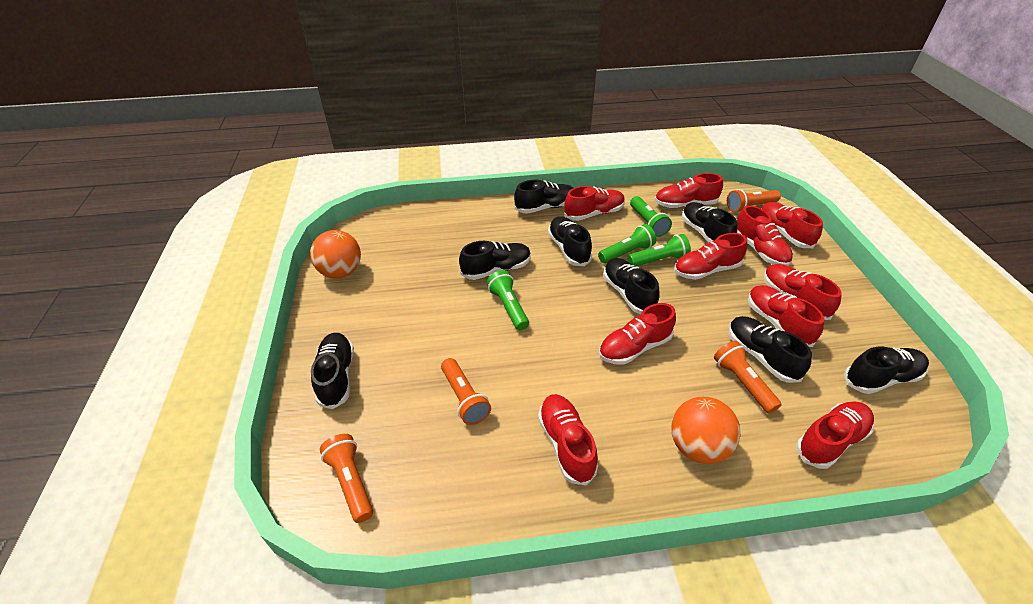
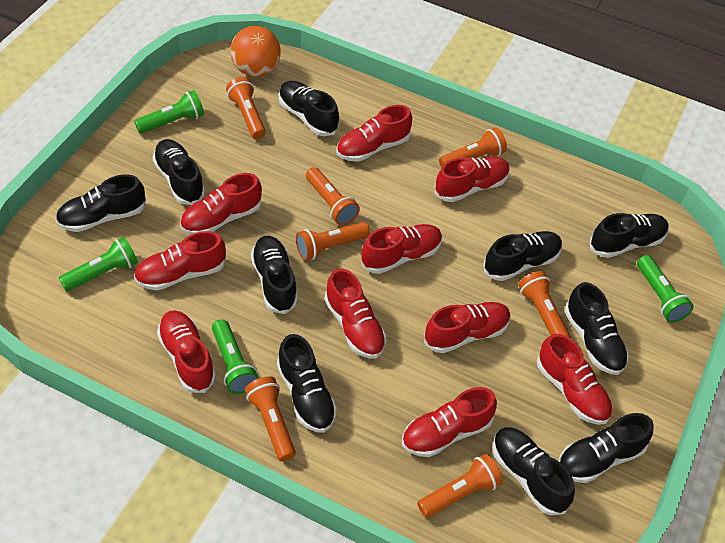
black shoe: 8 -> 10
orange ball: 2 -> 1
orange flashlight: 4 -> 7

